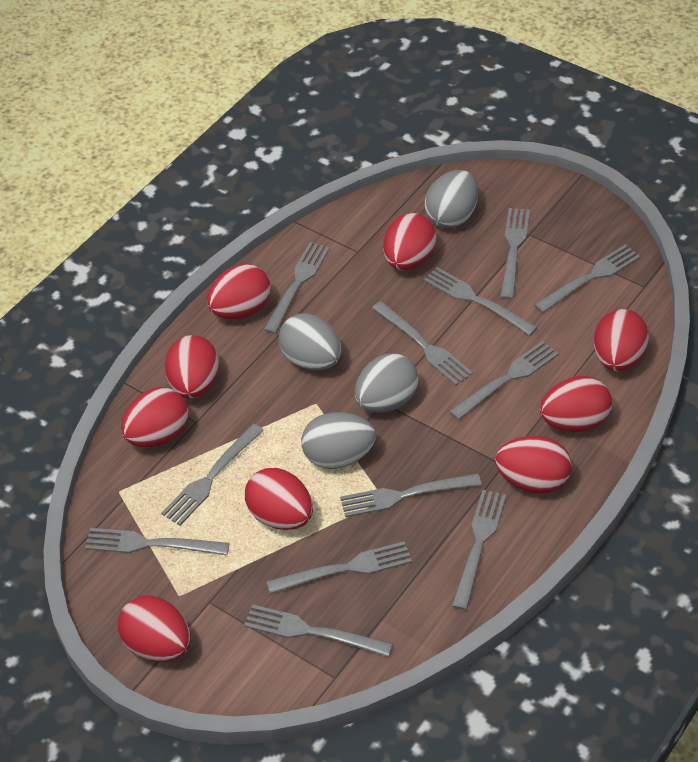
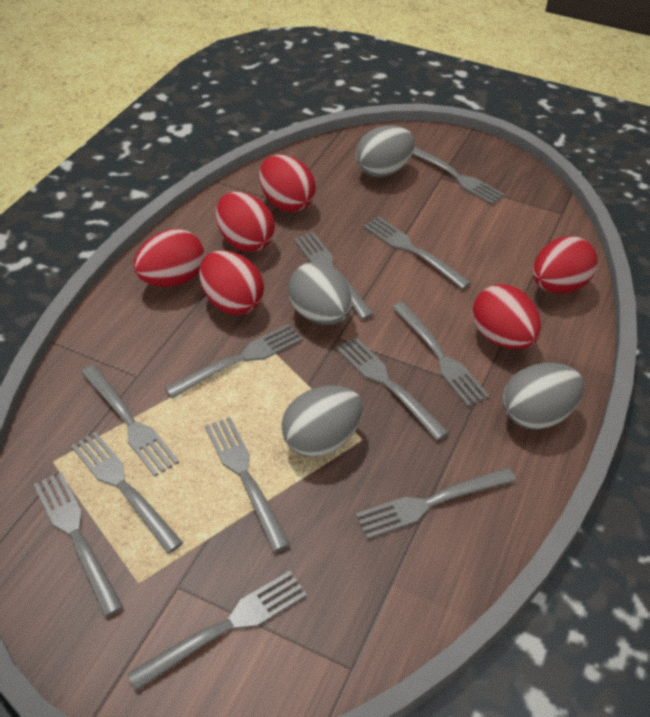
red egg: 9 -> 6

